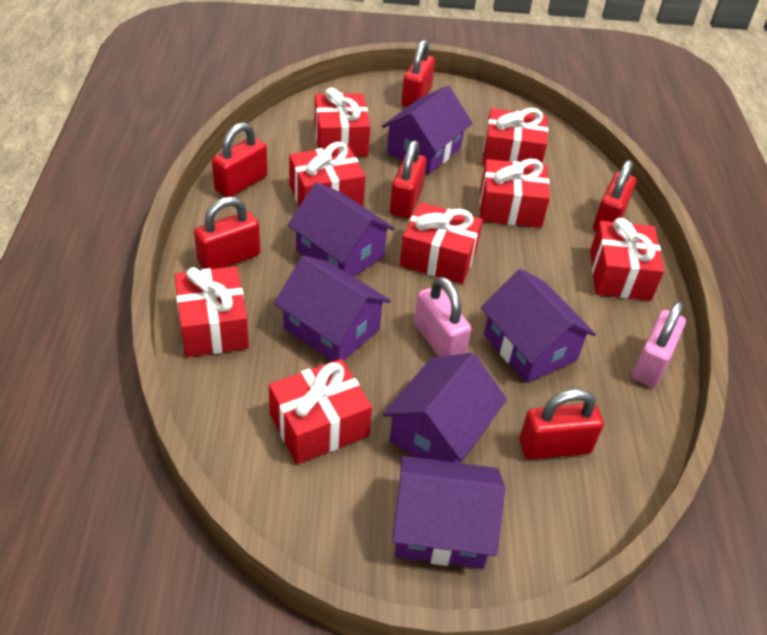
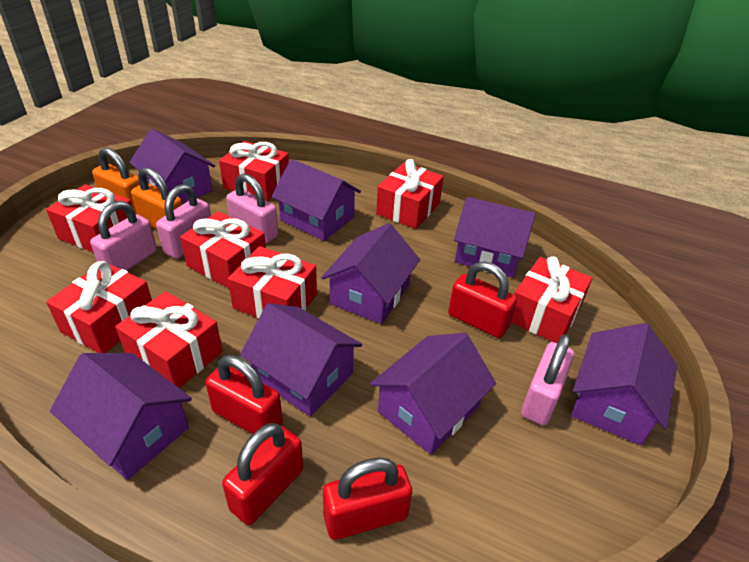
orange padlock: 0 -> 2
pink padlock: 2 -> 4
purple house: 6 -> 8
red padlock: 6 -> 4

